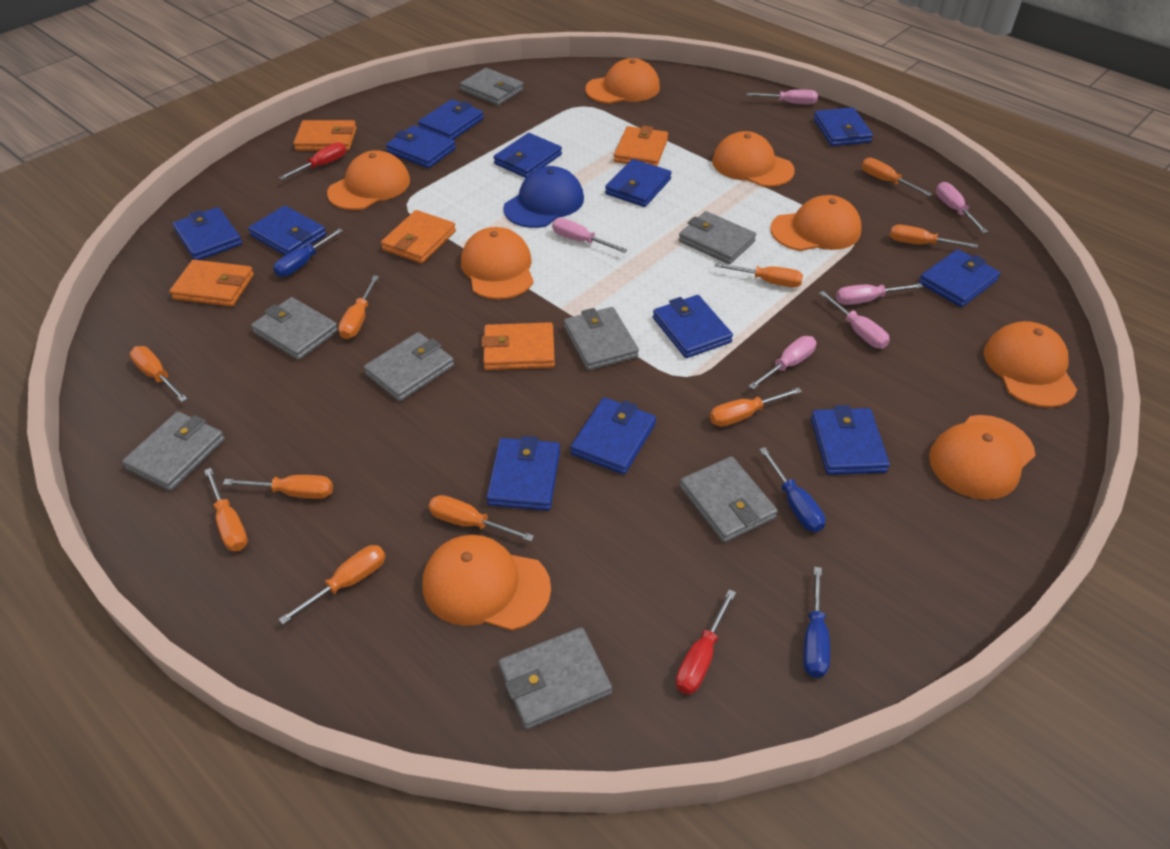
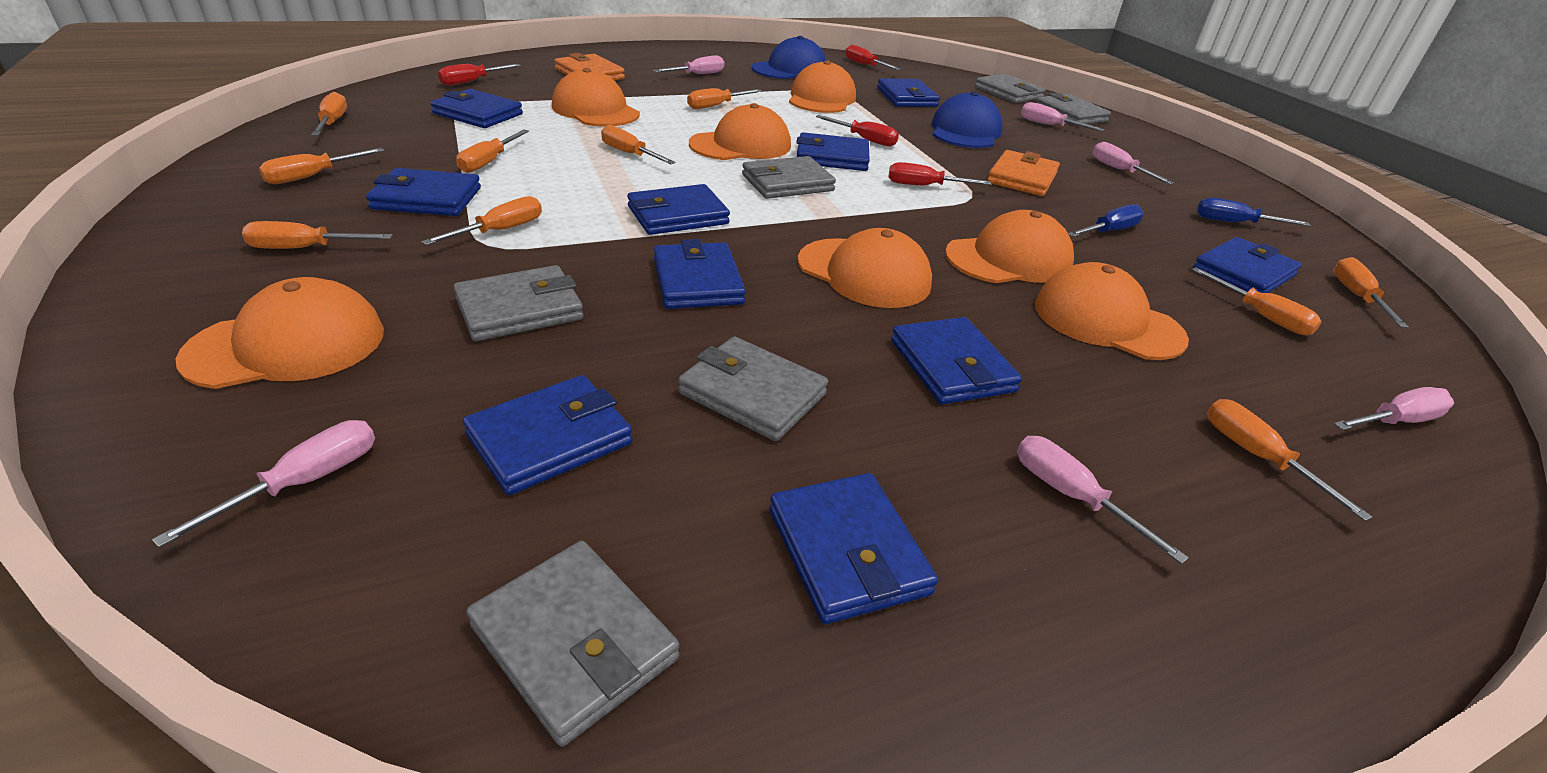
blue cap: 1 -> 2
blue screwdriver: 3 -> 2
blue wallet: 12 -> 10
grey wallet: 8 -> 6
orange cap: 8 -> 7
orange wallet: 5 -> 2
red screwdriver: 2 -> 4

